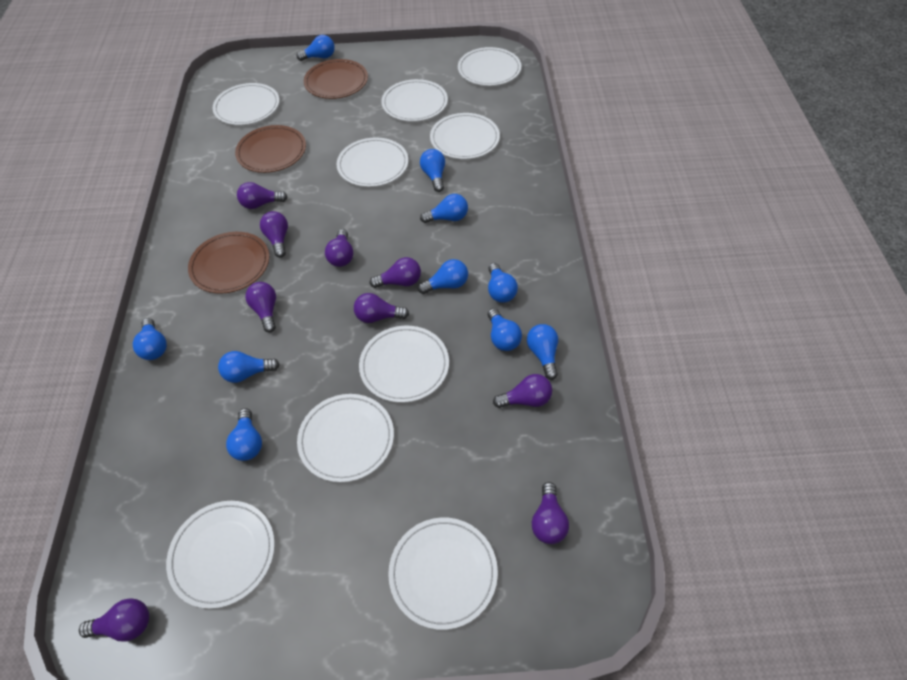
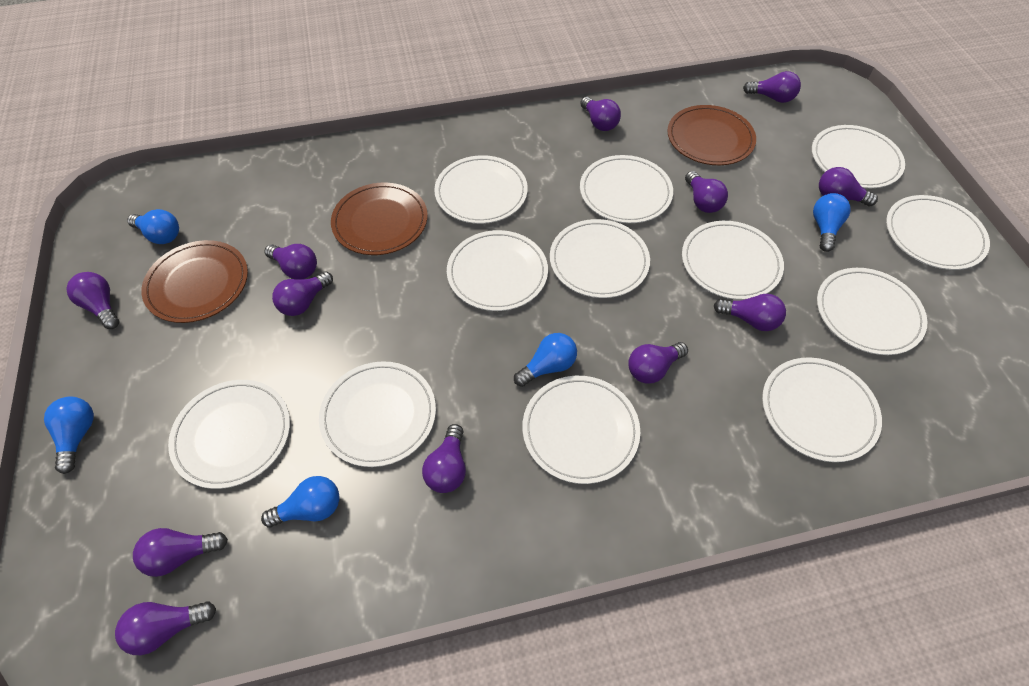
blue light bulb: 10 -> 5
purple light bulb: 9 -> 12
white plate: 9 -> 12

